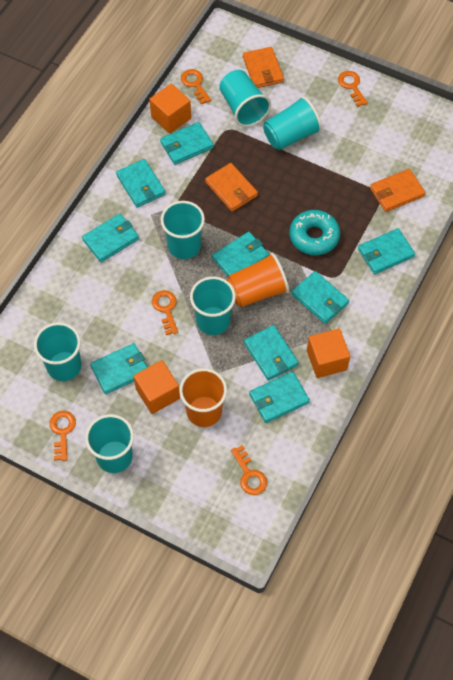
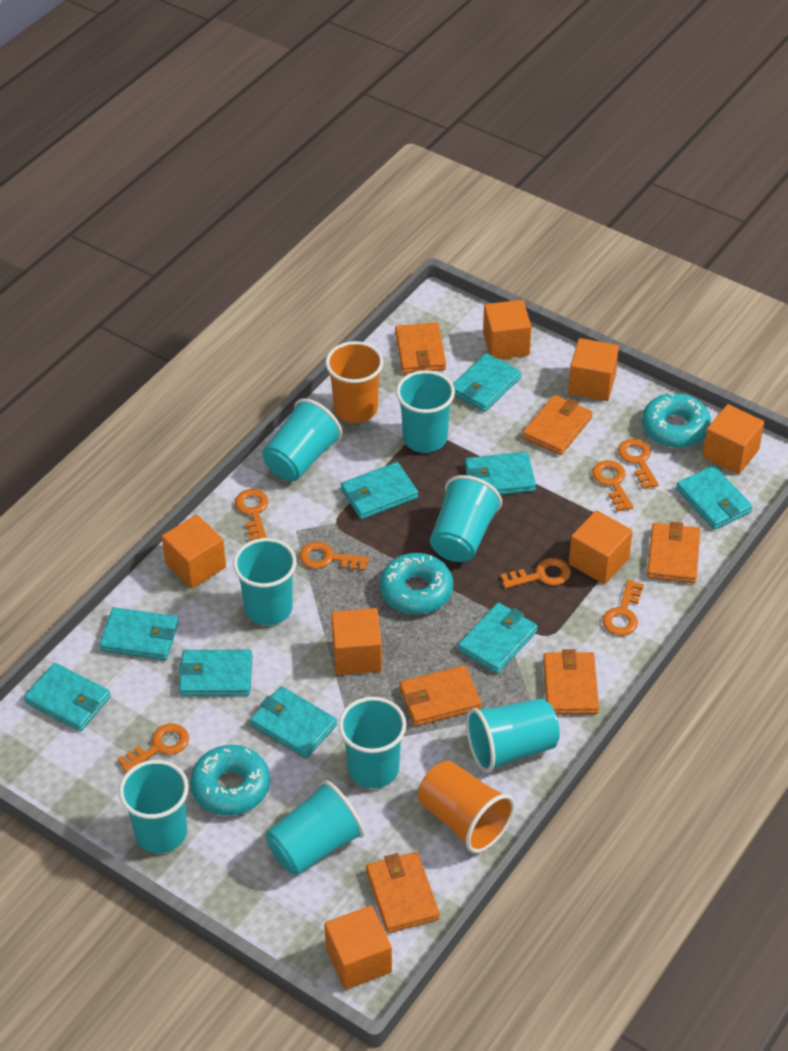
orange cube: 3 -> 7
orange key: 5 -> 7
orange wallet: 3 -> 6
turquoise cup: 6 -> 8
turquoise donut: 1 -> 3

